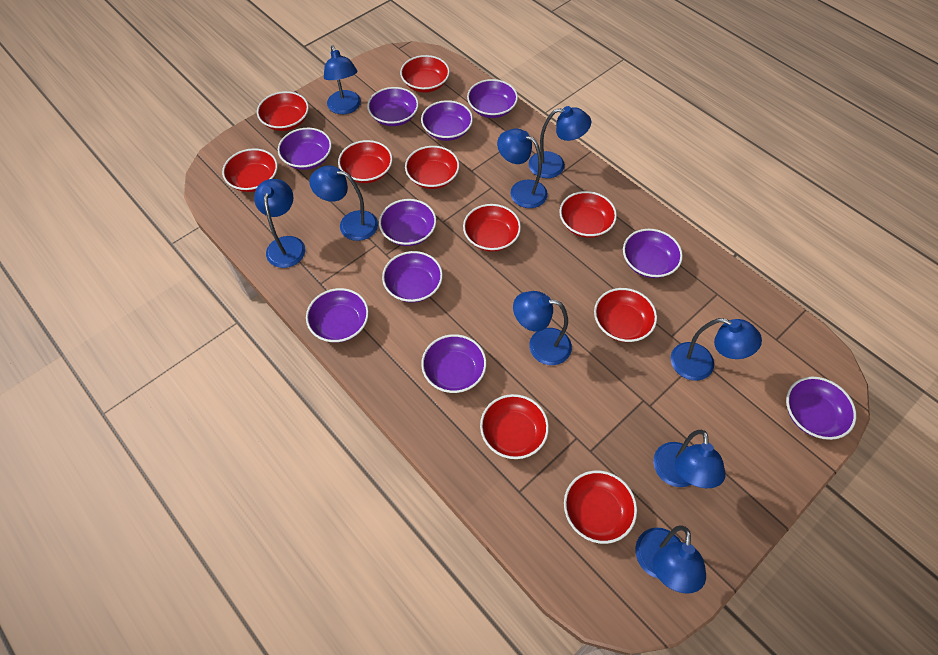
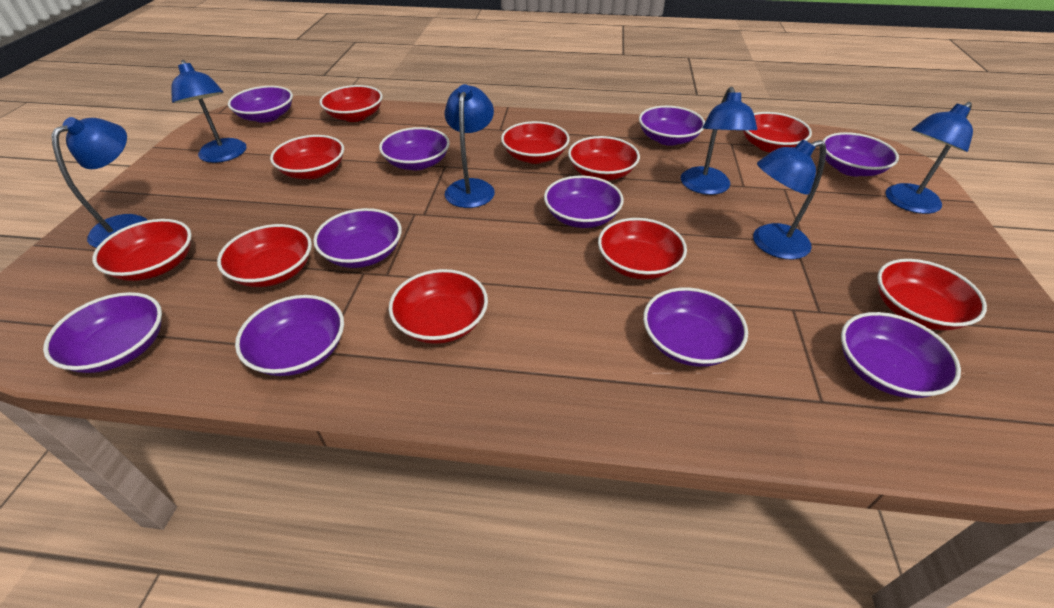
blue lamp: 9 -> 6

